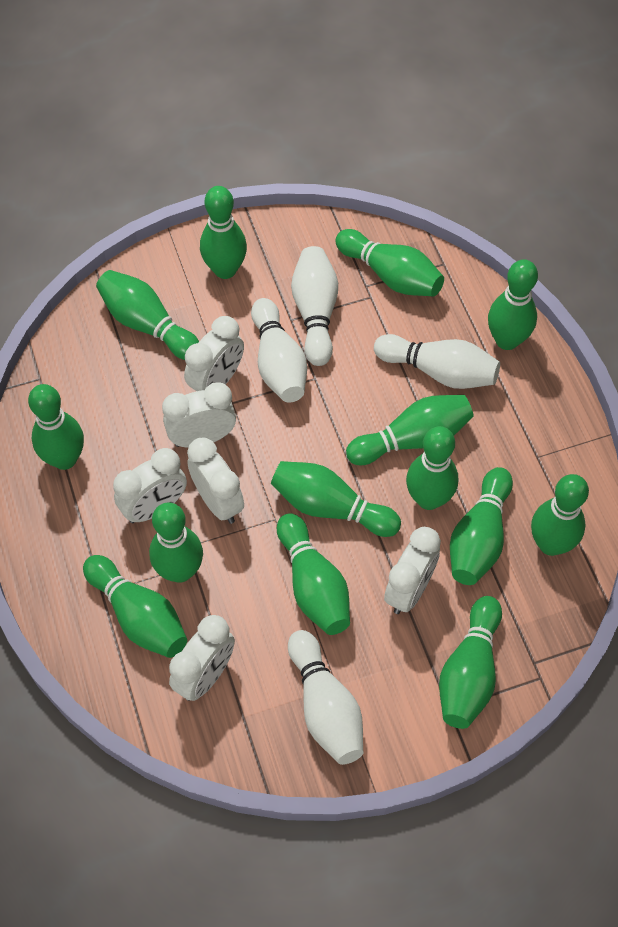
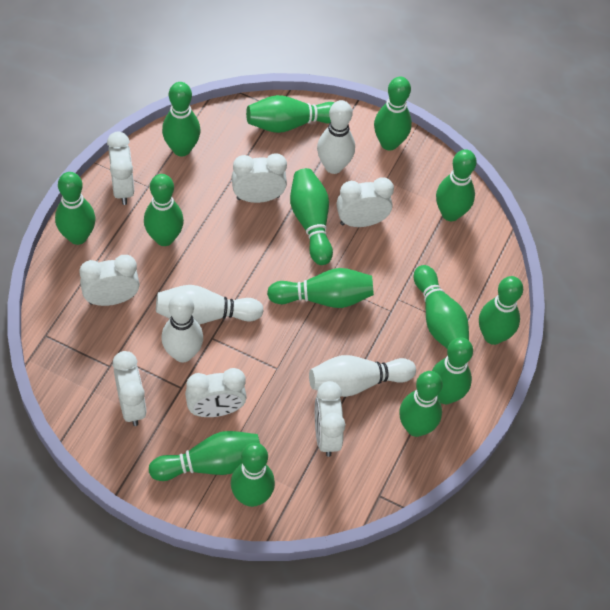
white clock: 6 -> 7

